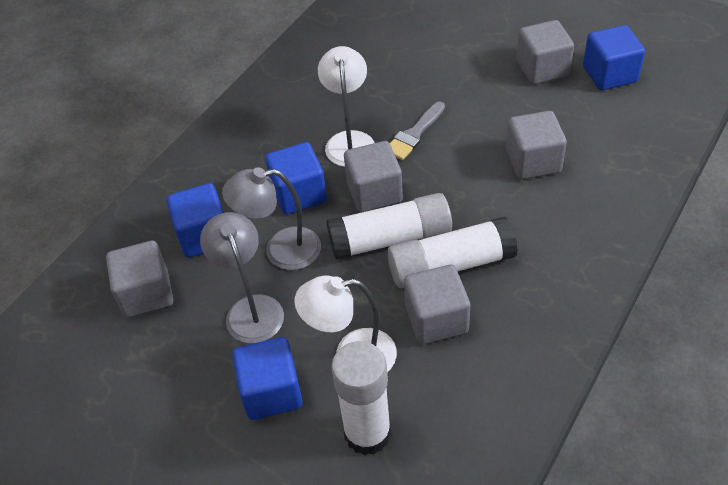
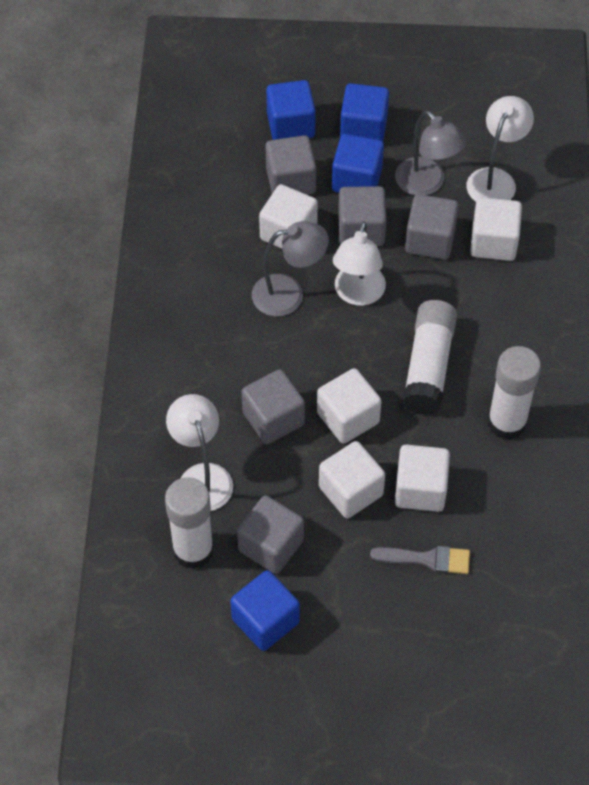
white cube: 0 -> 5
white lamp: 2 -> 3

